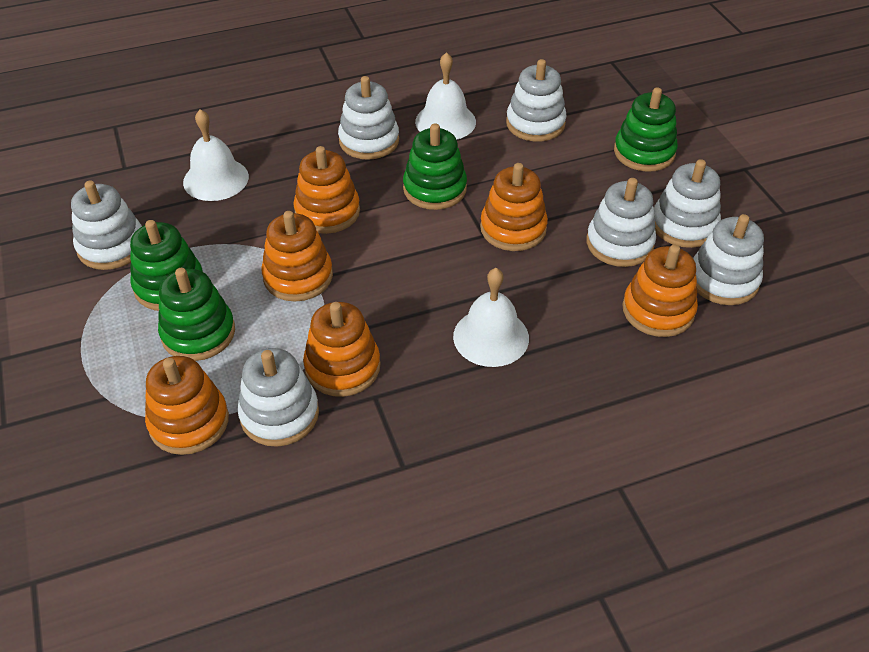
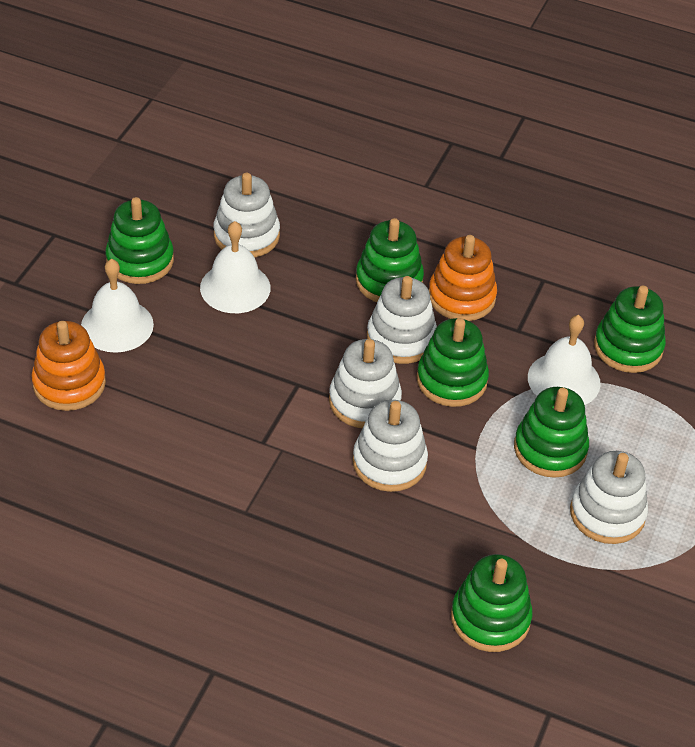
green stacking toy: 4 -> 6
orange stacking toy: 6 -> 2
white stacking toy: 7 -> 5

